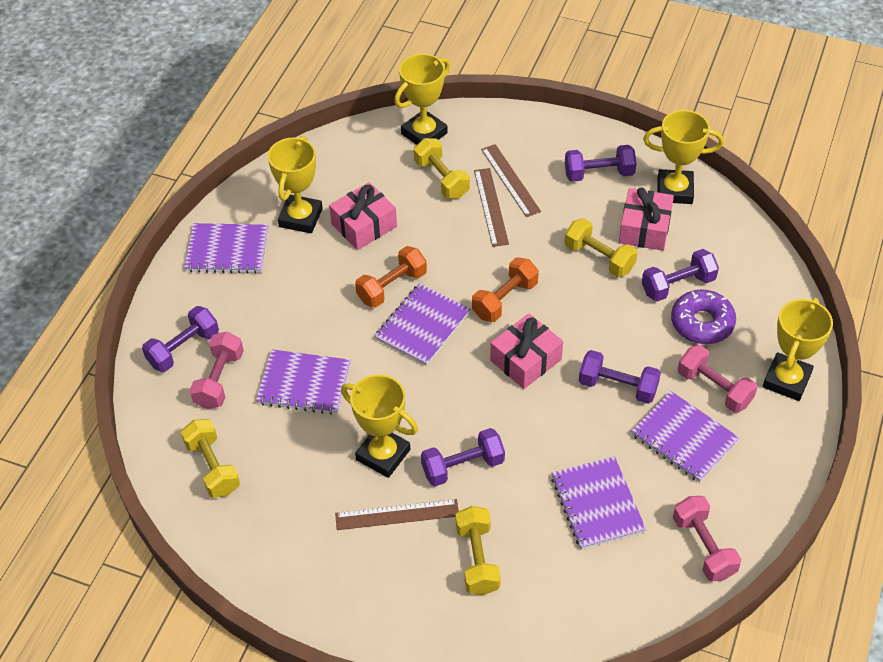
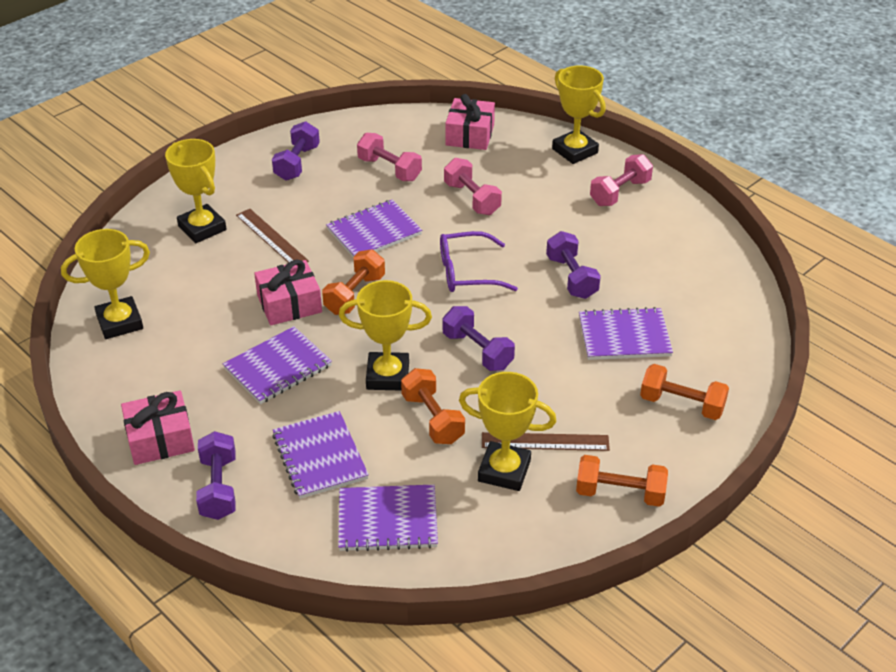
brown ruler: 3 -> 2
orange dumbbell: 2 -> 4
purple donut: 1 -> 0
purple dumbbell: 5 -> 4
purple glasses: 0 -> 1
yellow dumbbell: 4 -> 0

